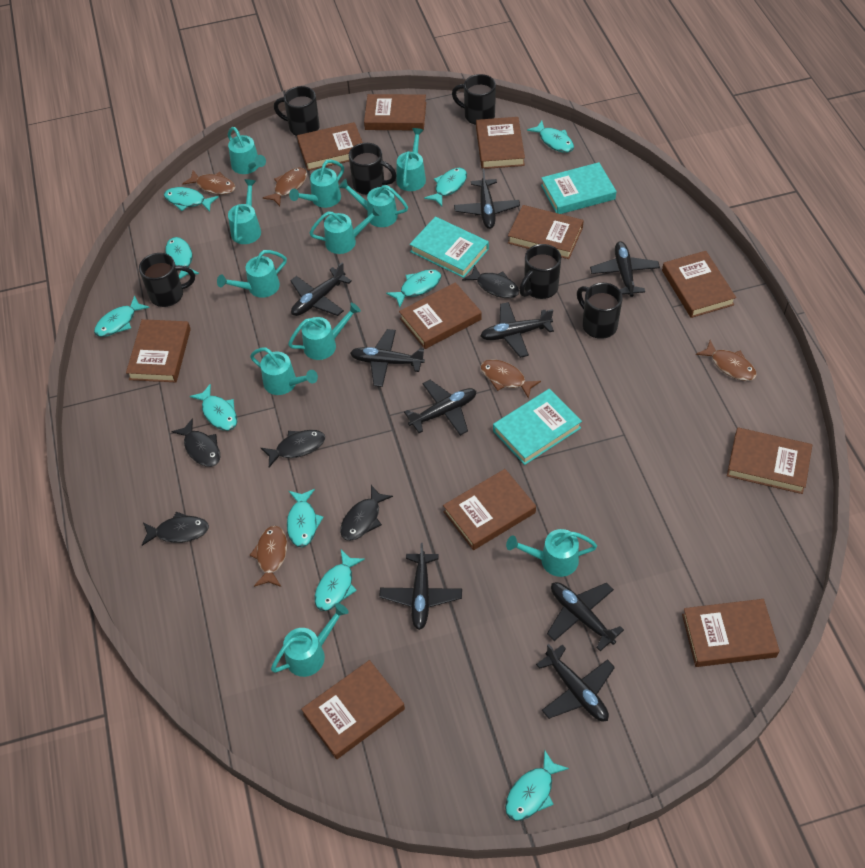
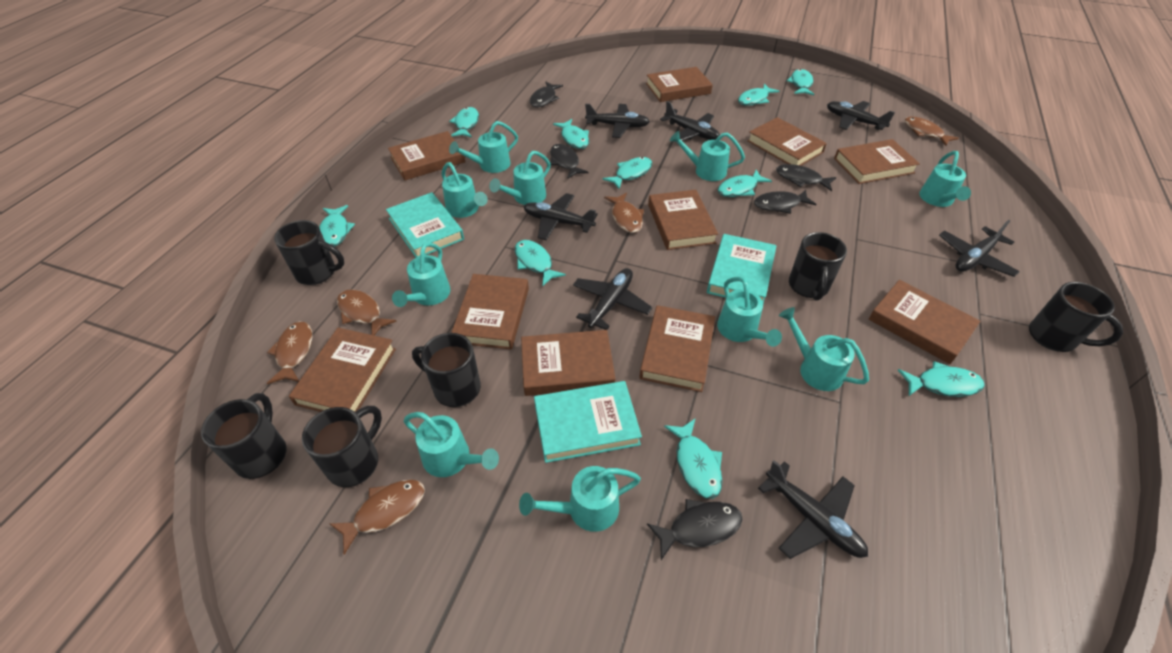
black plane: 9 -> 7
brown book: 11 -> 10
turquoise watering can: 11 -> 10

